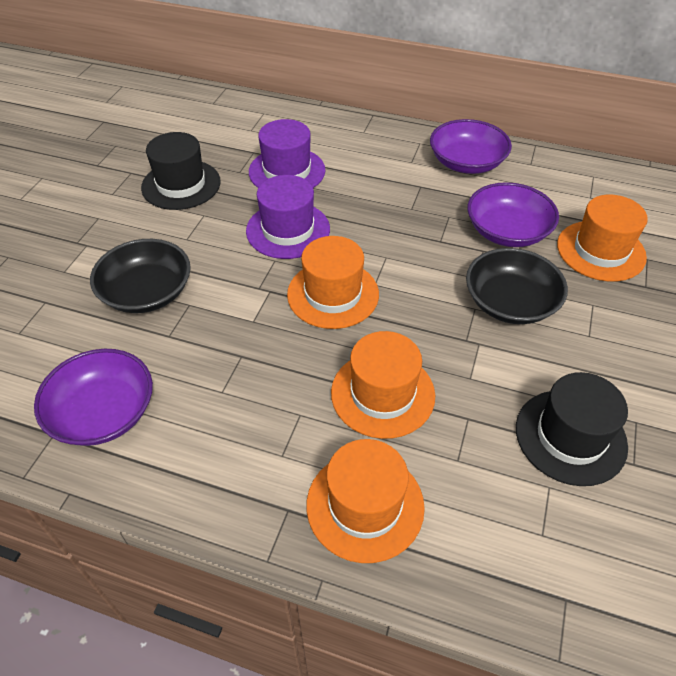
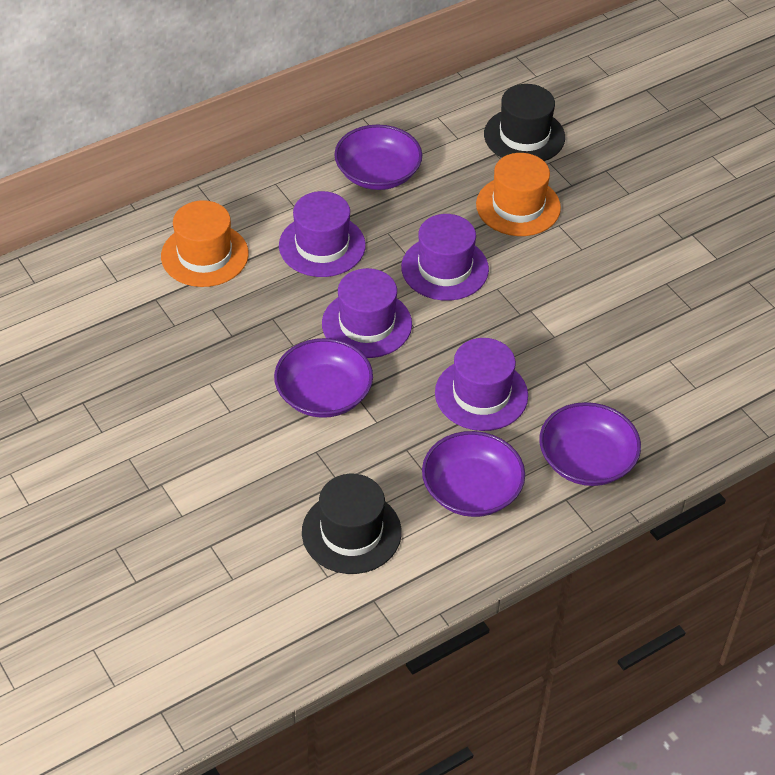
black bowl: 2 -> 0
orange hat: 4 -> 2
purple bowl: 3 -> 4
purple hat: 2 -> 4

